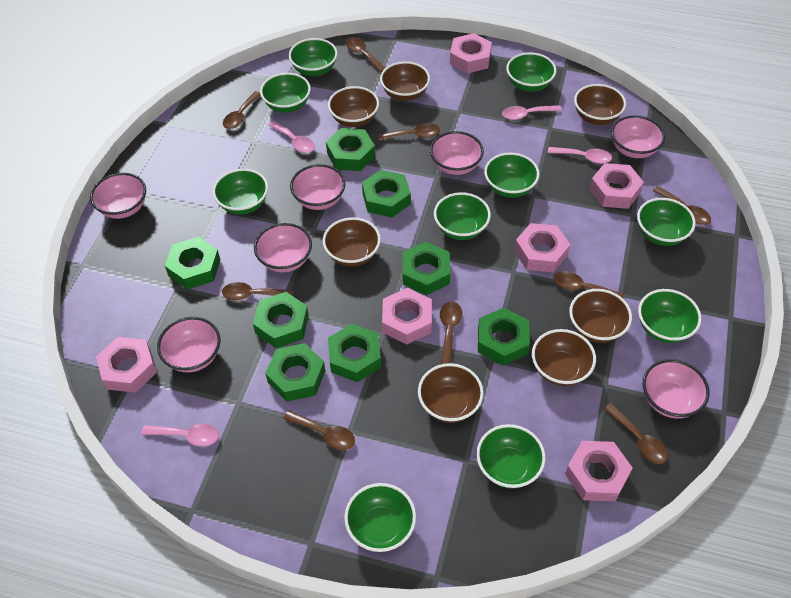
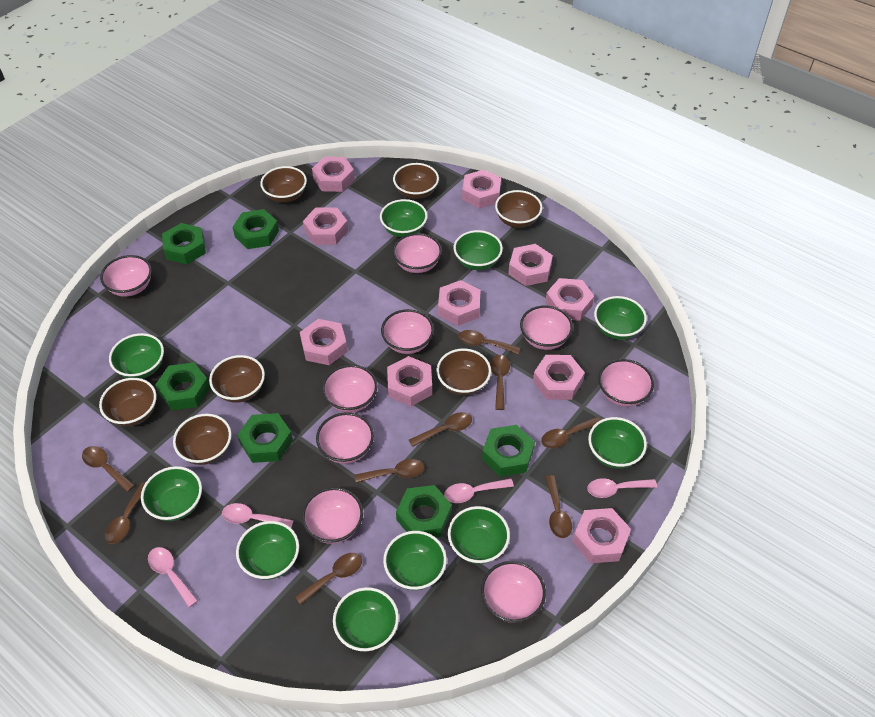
green nut: 8 -> 6
pink bowl: 7 -> 9
pink nut: 6 -> 10

